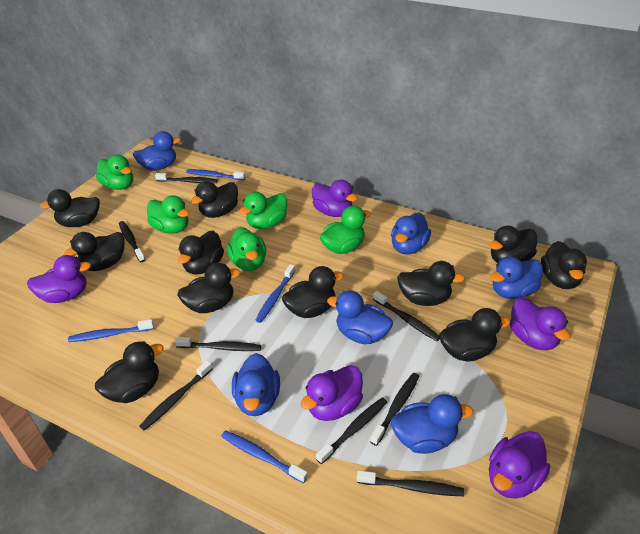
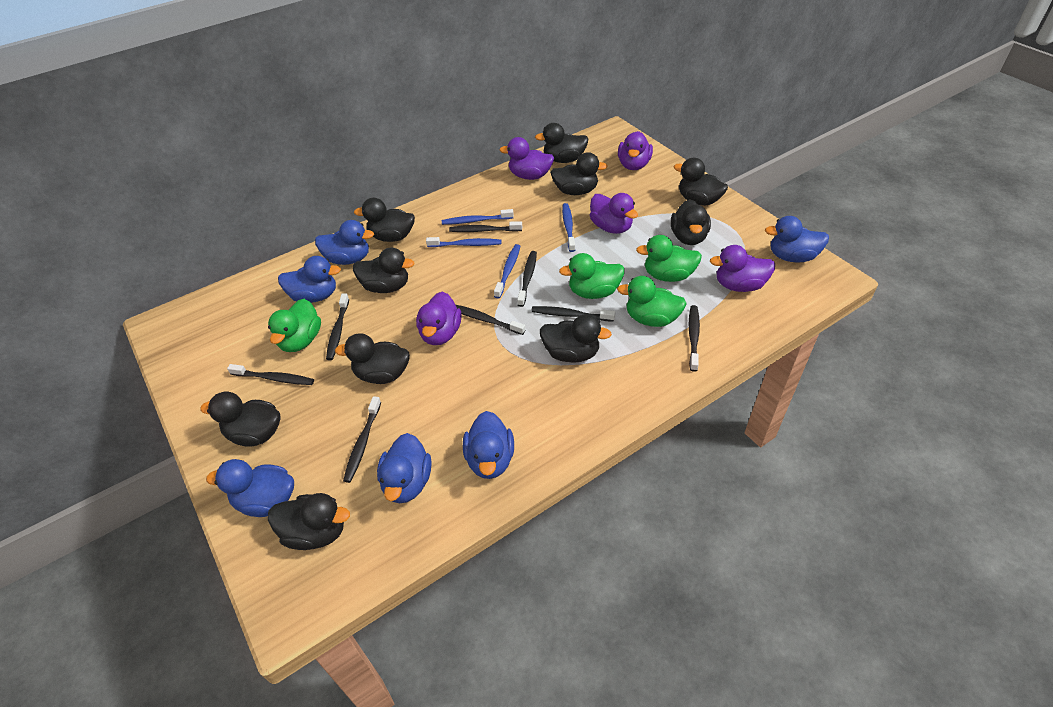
black duck: 11 -> 10
green duck: 5 -> 4

